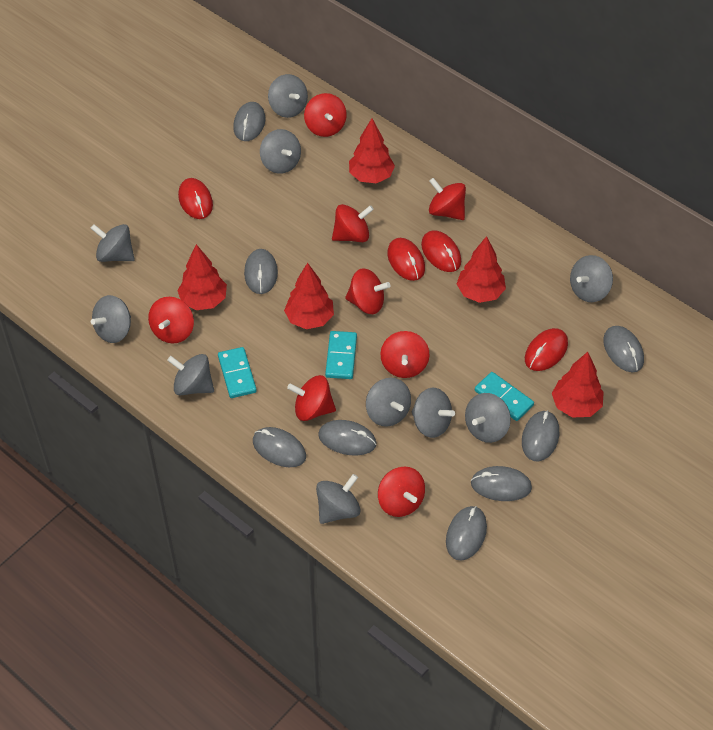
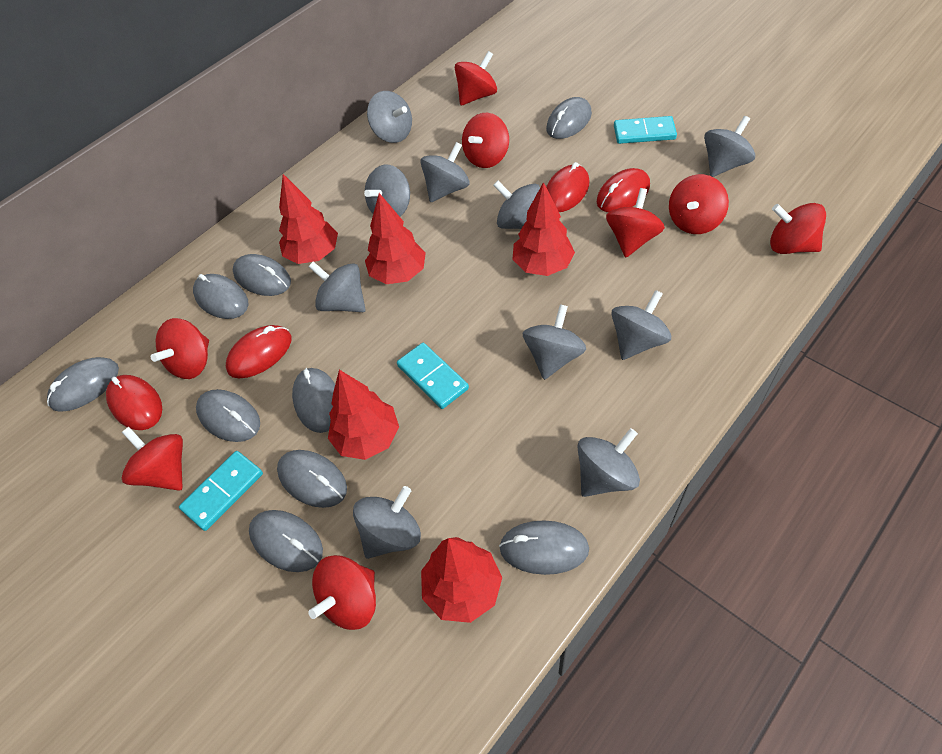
grey mouse: 8 -> 9

